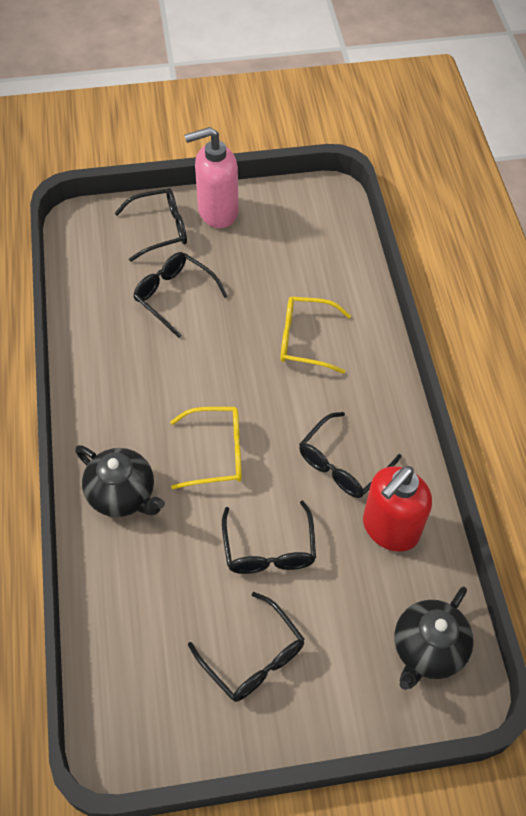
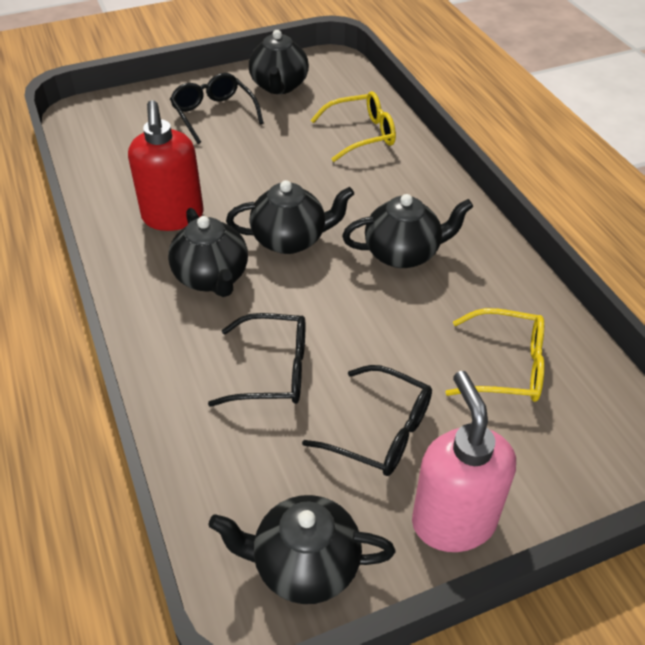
black glasses: 5 -> 3
black teapot: 2 -> 5

